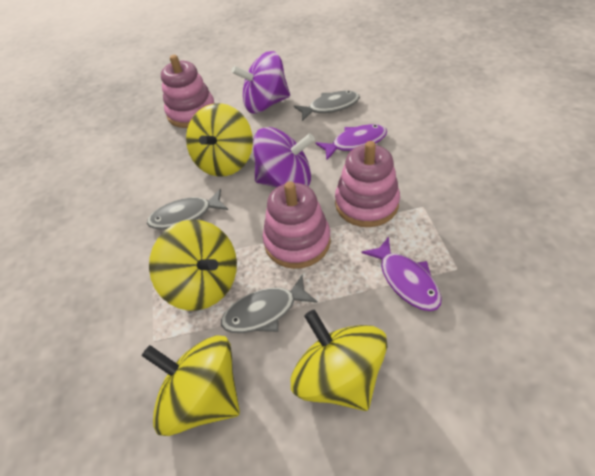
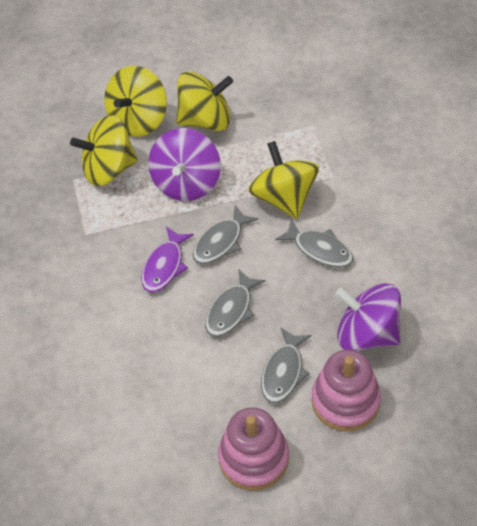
grey fish: 3 -> 4
pink stacking toy: 3 -> 2
purple fish: 2 -> 1

